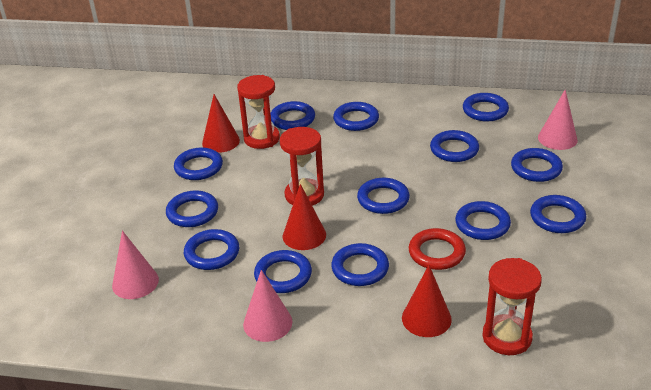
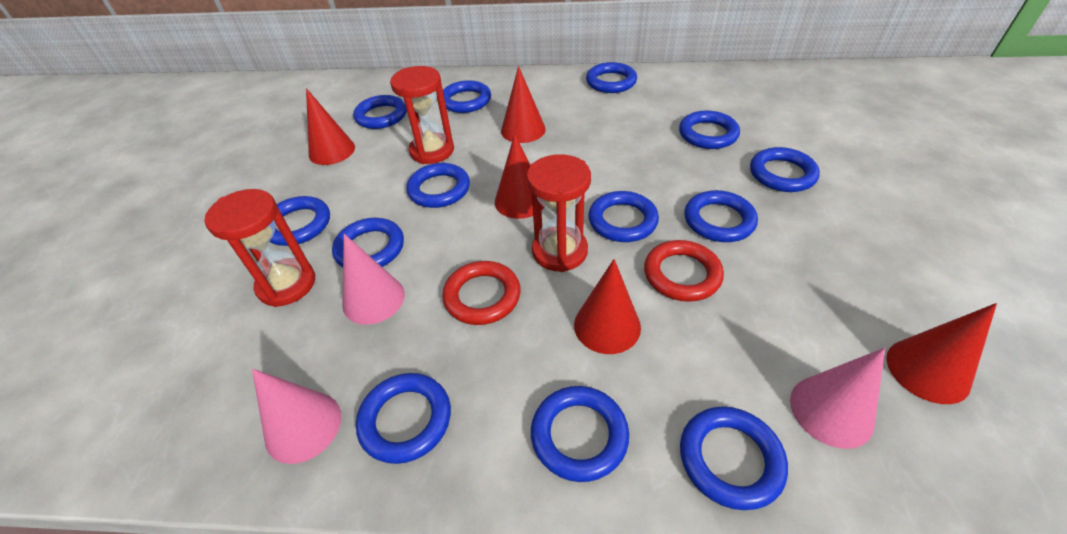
red cone: 3 -> 5
red ring: 1 -> 2

